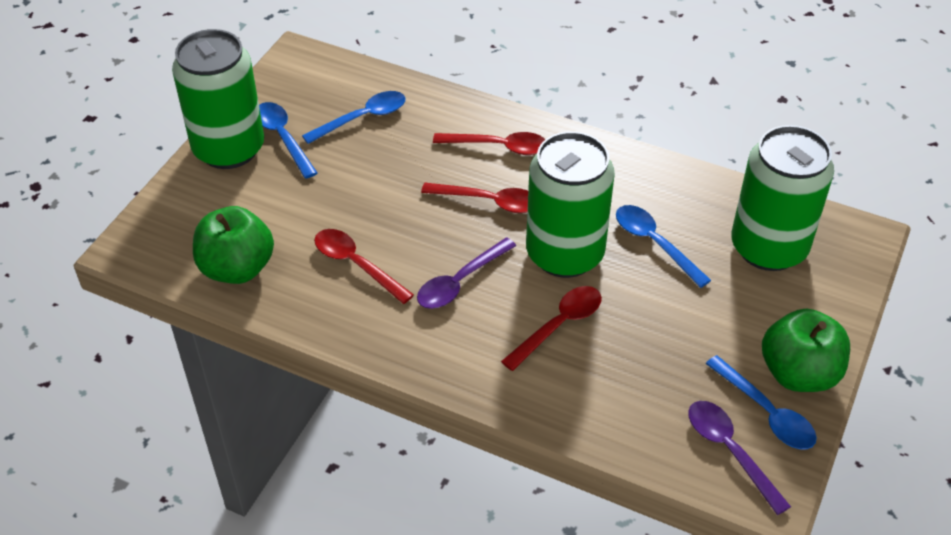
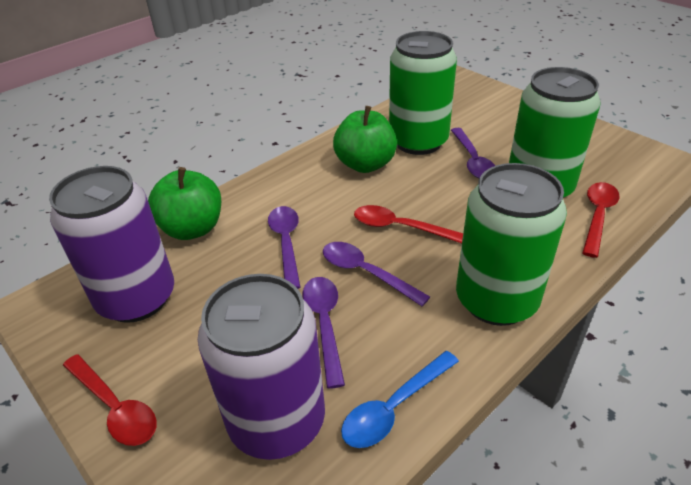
blue spoon: 4 -> 1
purple can: 0 -> 2
purple spoon: 2 -> 4
red spoon: 4 -> 3

